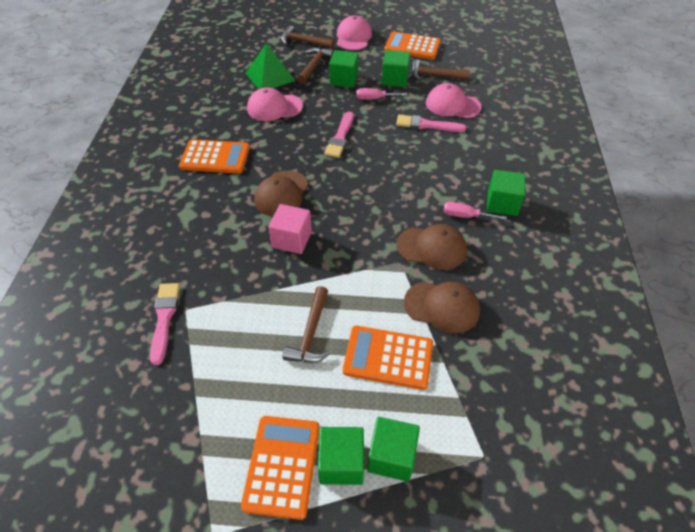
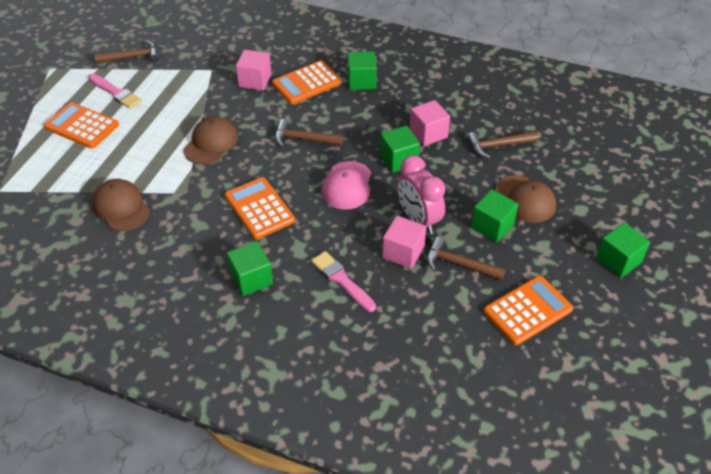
green pyramid: 1 -> 0
pink brush: 3 -> 2
pink cap: 3 -> 1
pink clock: 0 -> 1
pink cube: 1 -> 3
pink screwdriver: 2 -> 0

